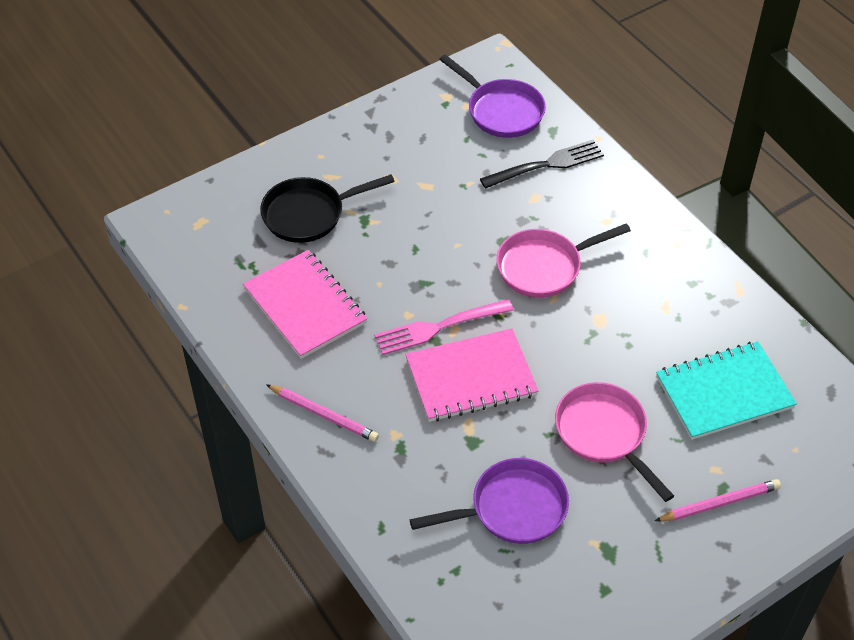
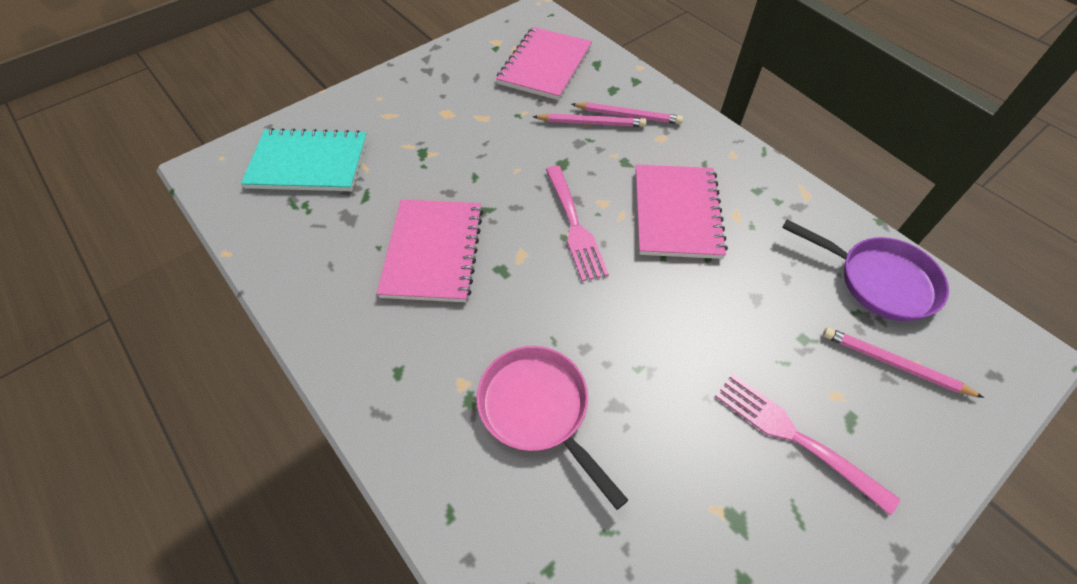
black fork: 1 -> 0
black pan: 1 -> 0
pink fork: 1 -> 2
pink notebook: 2 -> 3
pink pan: 2 -> 1
pink pencil: 2 -> 3
purple pan: 2 -> 1

